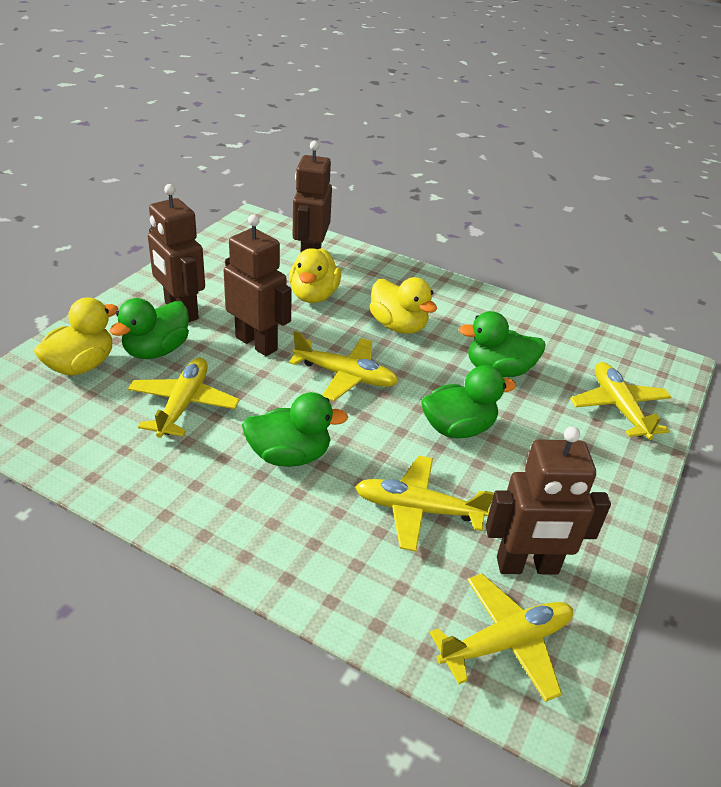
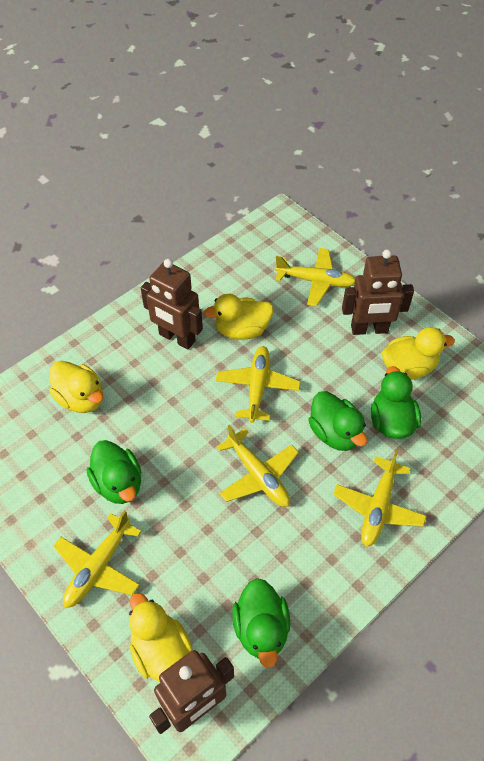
brown robot: 4 -> 3
yellow duck: 3 -> 4

